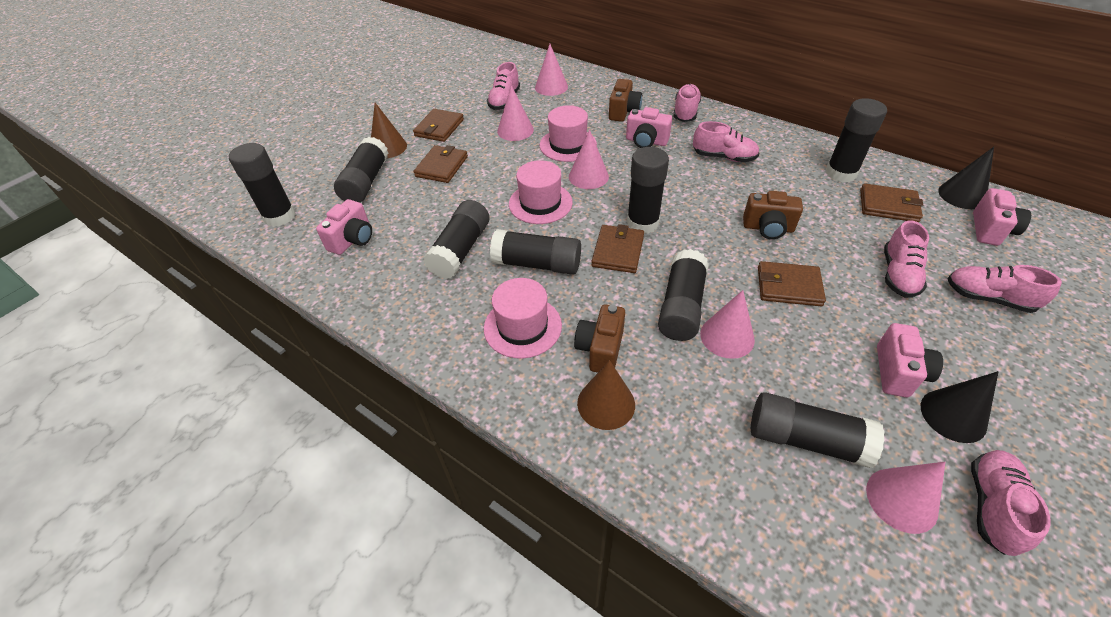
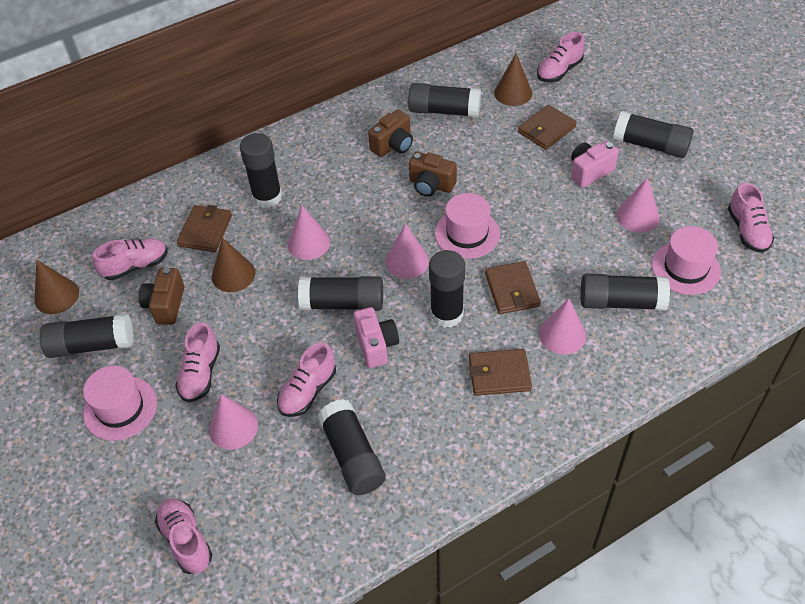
black cone: 2 -> 0
brown cone: 2 -> 3
brown wallet: 5 -> 4
pink camera: 4 -> 2

